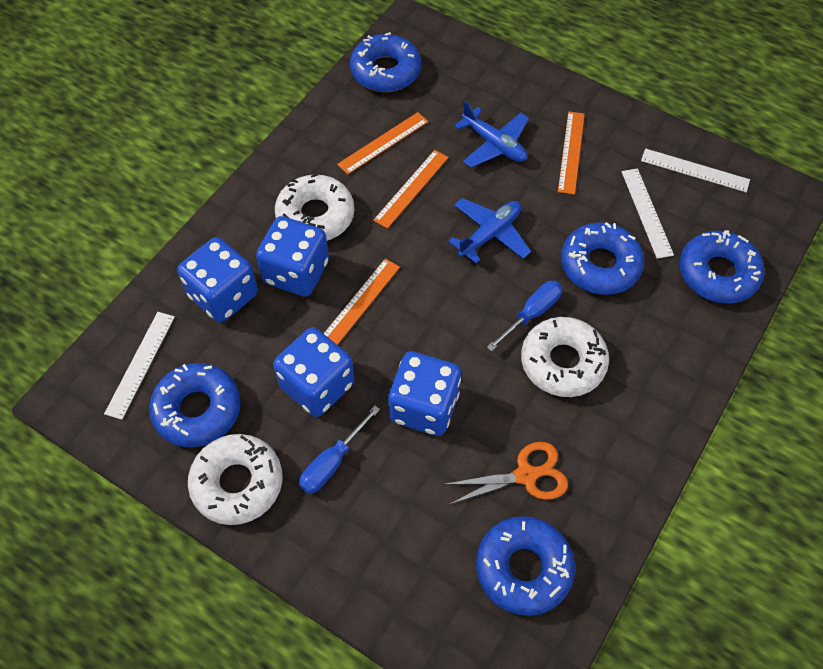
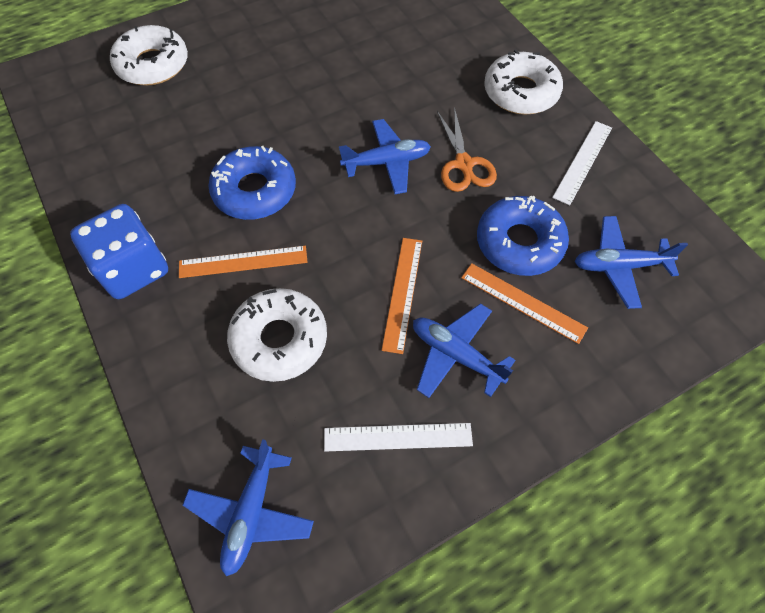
blue dice: 4 -> 1
blue donut: 5 -> 2
blue plane: 2 -> 4
blue screwdriver: 2 -> 0
orange ruler: 4 -> 3
white ruler: 3 -> 2

